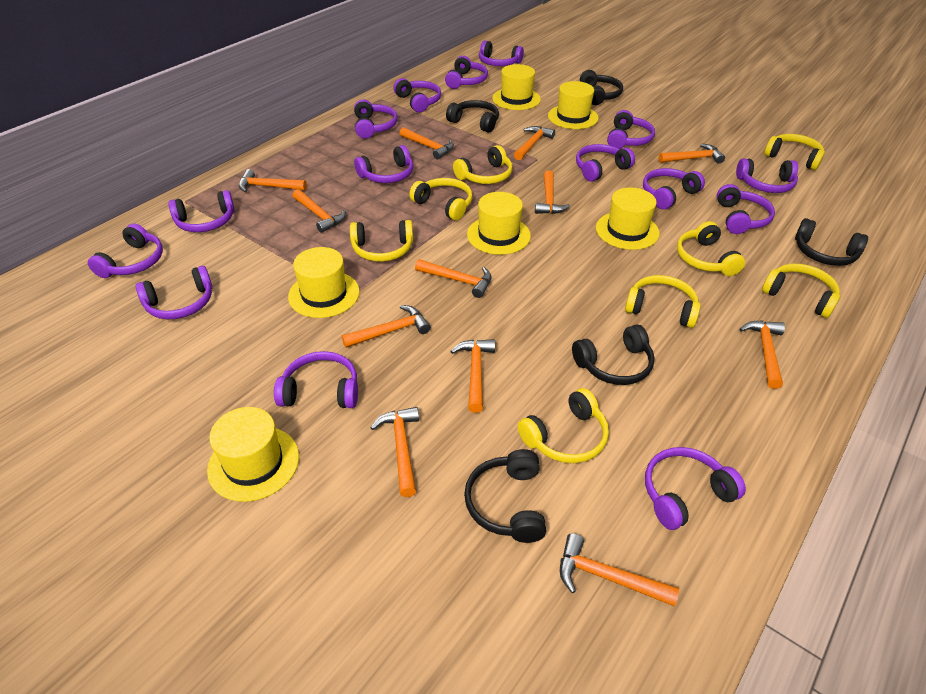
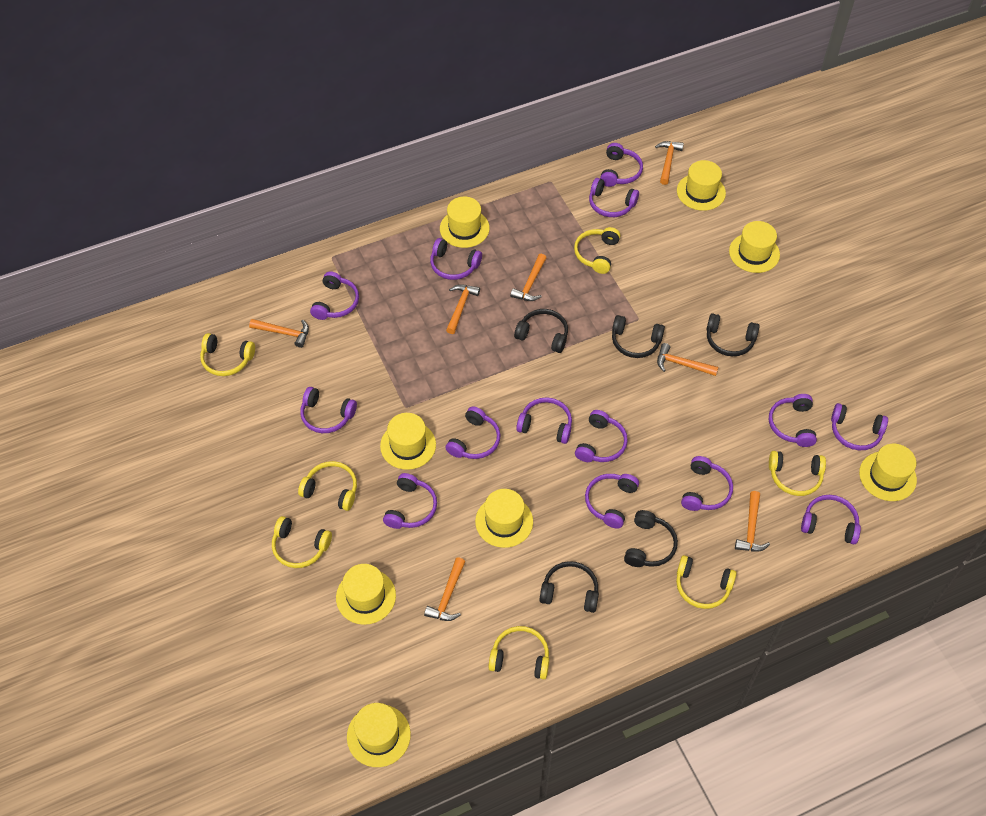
orange hammer: 12 -> 7
purple headphones: 15 -> 14
yellow hat: 6 -> 8
yellow headphones: 8 -> 7

